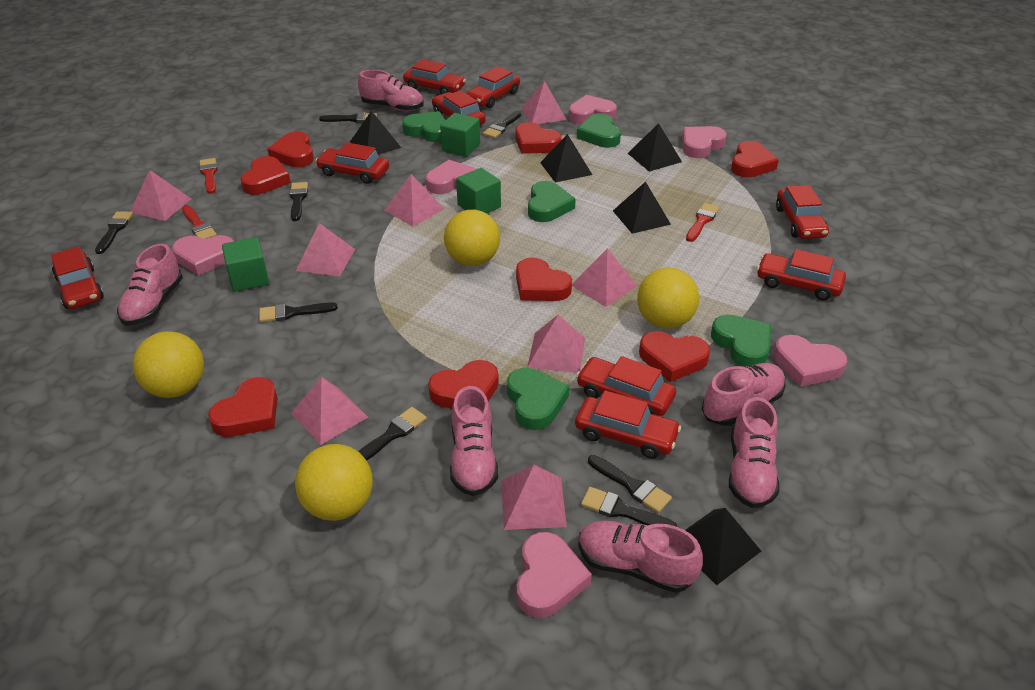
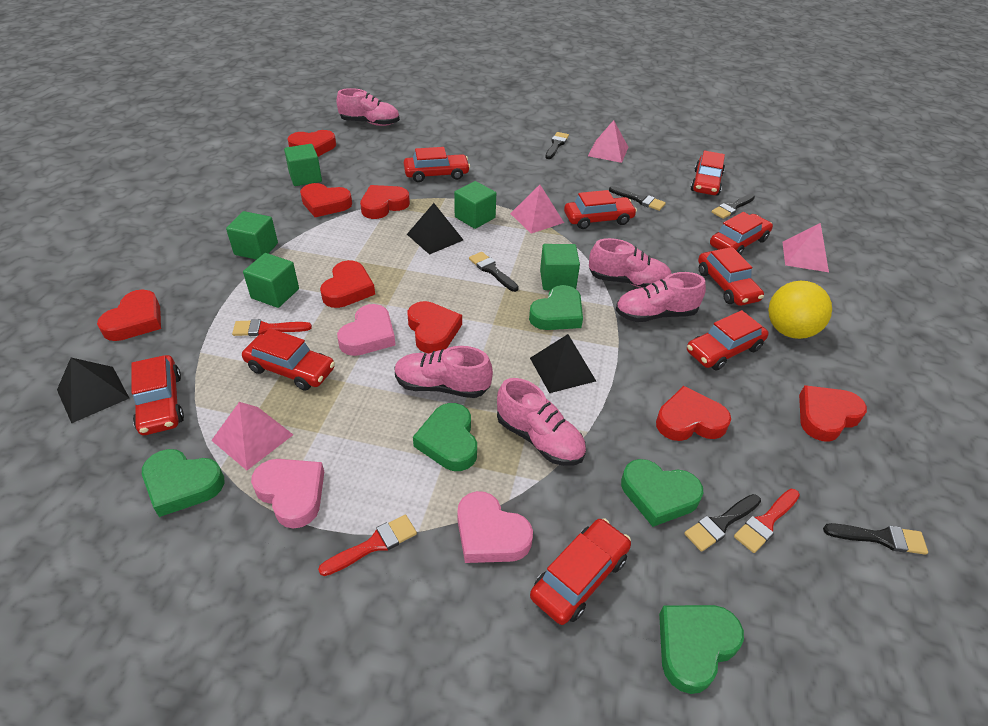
black brush: 8 -> 6
black pyramid: 5 -> 3
green cube: 3 -> 5
pink heart: 6 -> 3
pink pyramid: 8 -> 4
pink shoe: 6 -> 5
yellow ball: 4 -> 1

